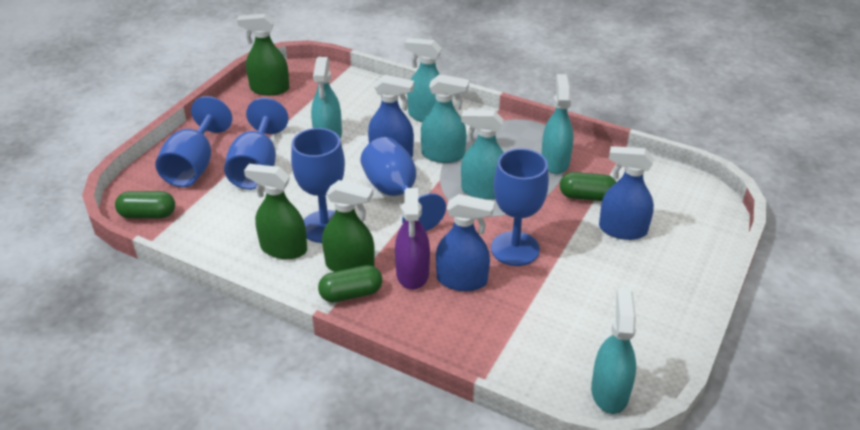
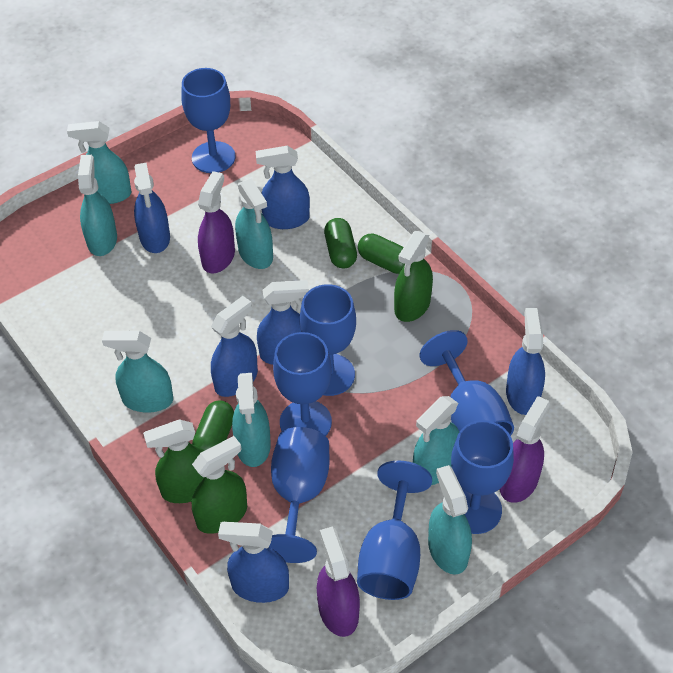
blue goblet: 5 -> 7
blue spray bottle: 3 -> 6
purple spray bottle: 1 -> 3
turquoise spray bottle: 6 -> 7

